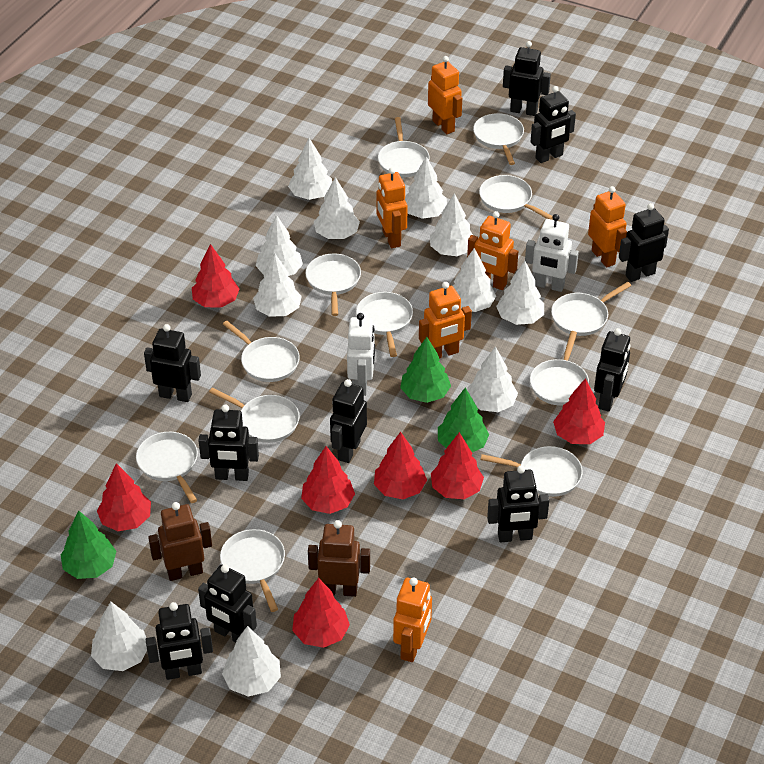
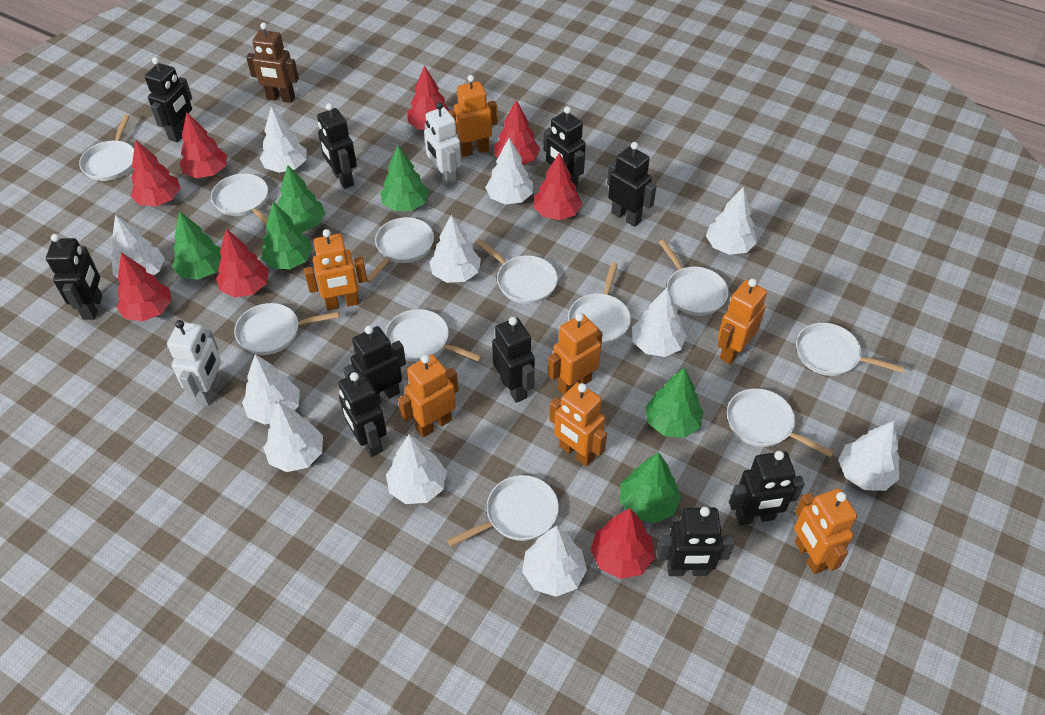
brown robot: 2 -> 1
green tree: 3 -> 6
orange robot: 6 -> 7
red tree: 7 -> 8
white pan: 12 -> 11

